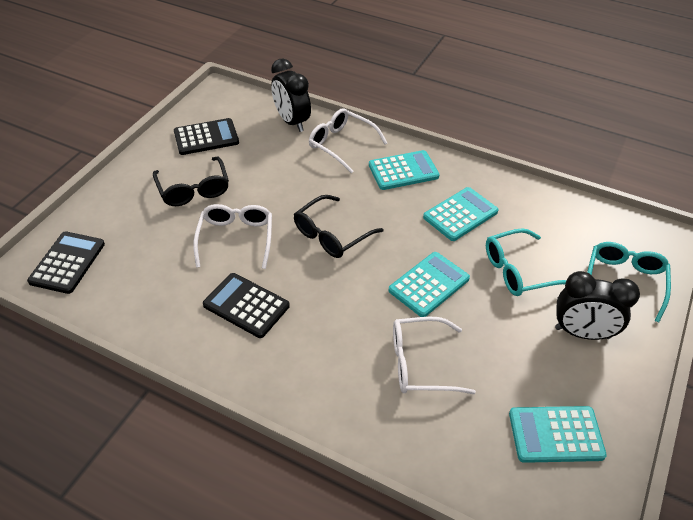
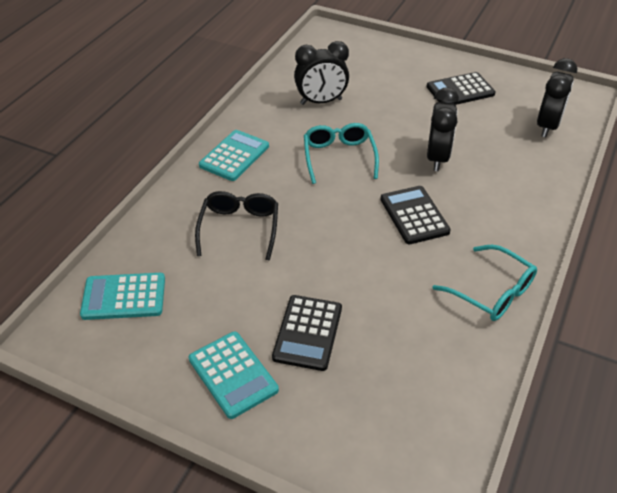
black clock: 2 -> 3
black glasses: 2 -> 1
turquoise calculator: 4 -> 3
white glasses: 3 -> 0

